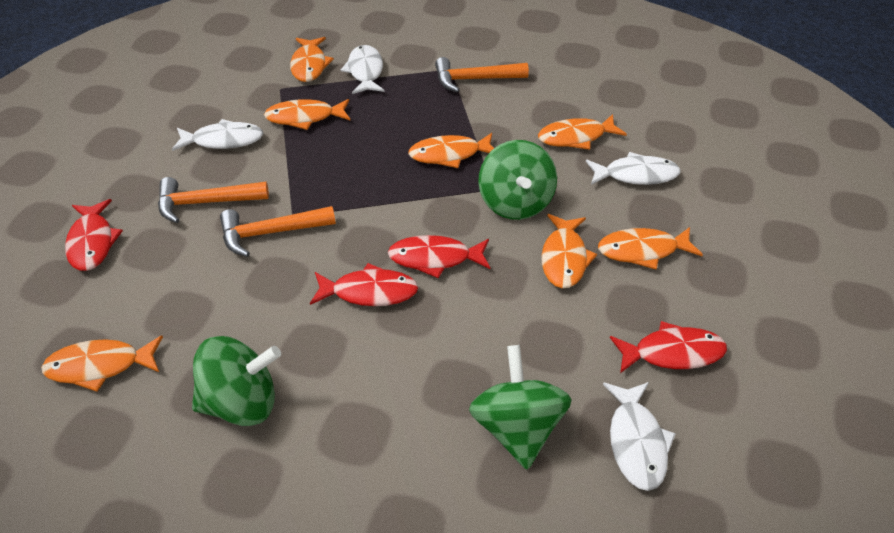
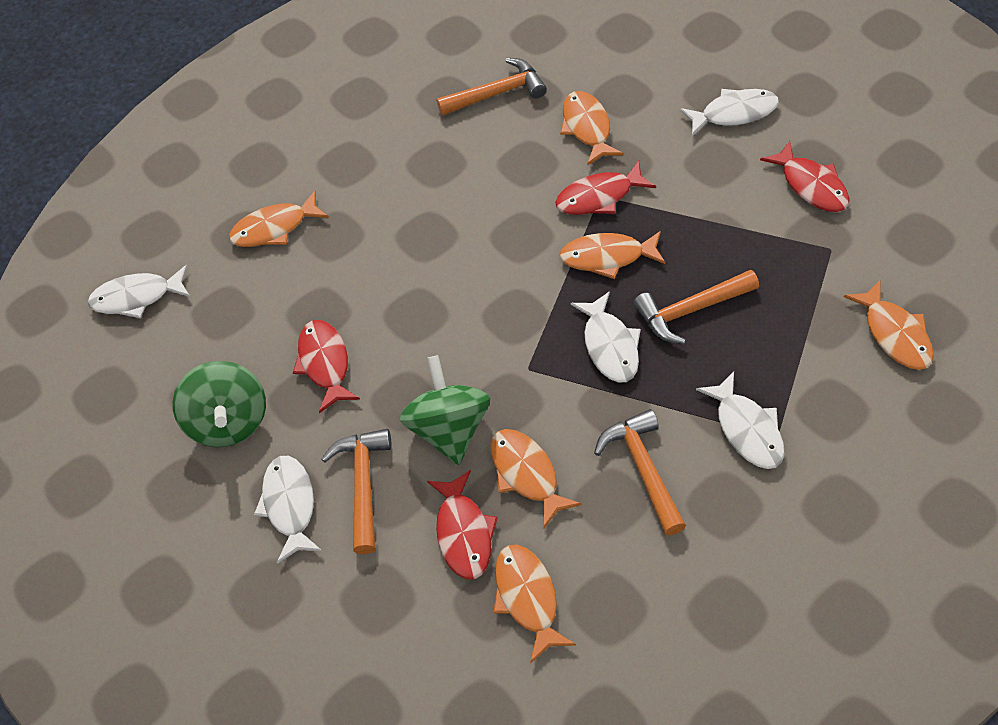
green spinning top: 3 -> 2
orange fish: 7 -> 6
orange hammer: 3 -> 4
white fish: 4 -> 5

